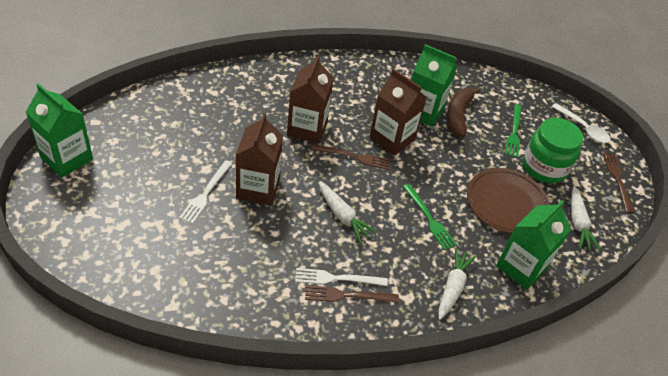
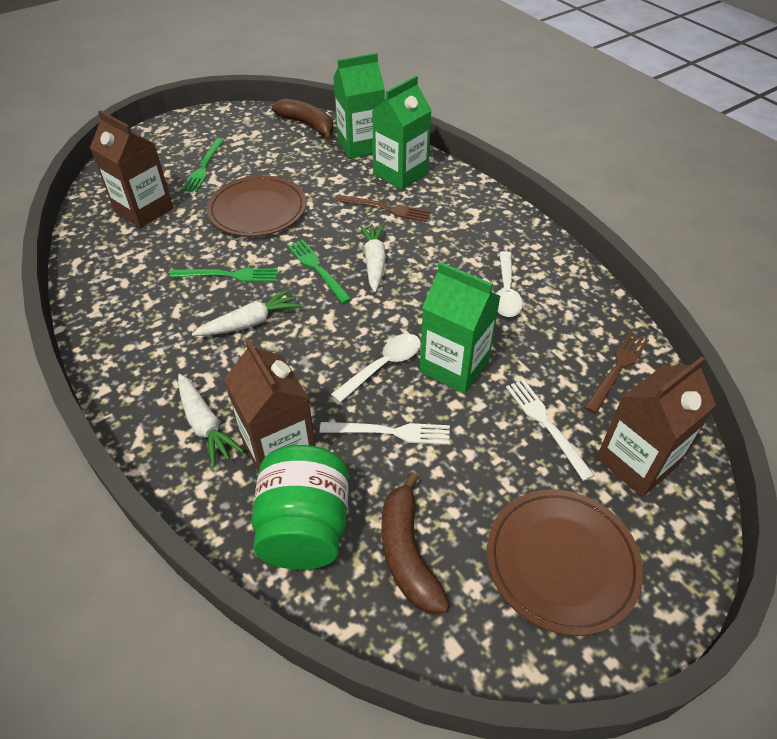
brown banana: 1 -> 2
brown fork: 3 -> 2
brown plate: 1 -> 2
green fork: 2 -> 3
white spoon: 1 -> 2

